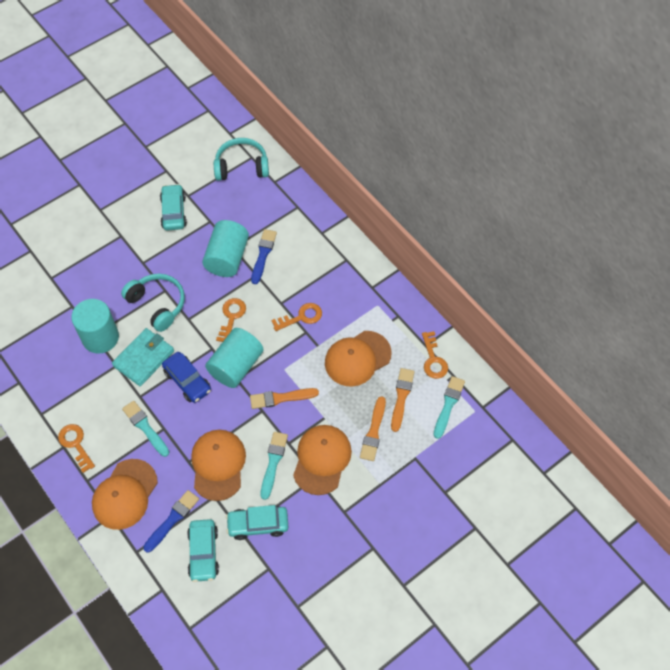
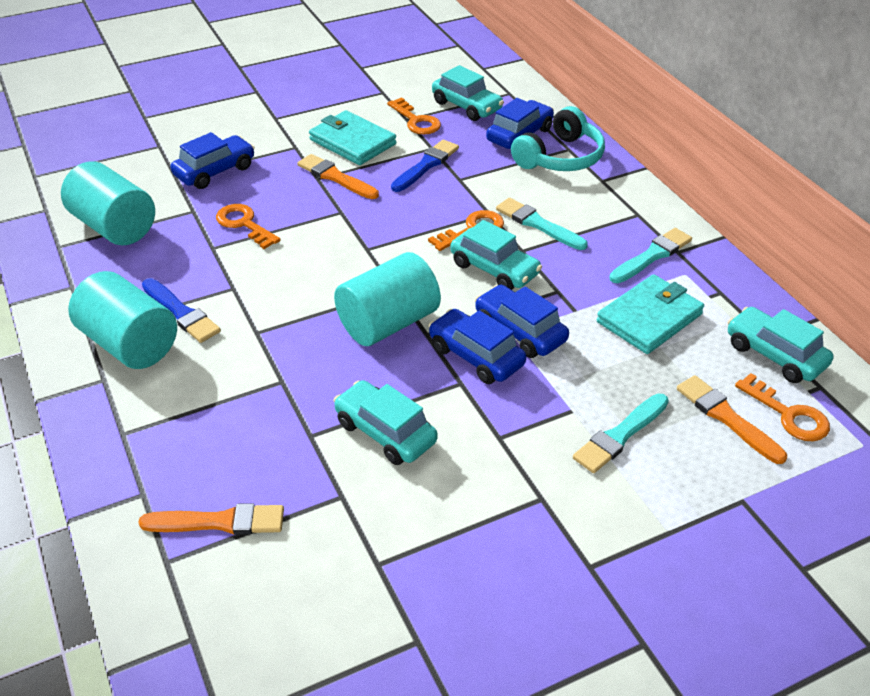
blue car: 1 -> 4
orange cap: 4 -> 0
turquoise car: 3 -> 4
turquoise headphones: 2 -> 1
turquoise wallet: 1 -> 2

